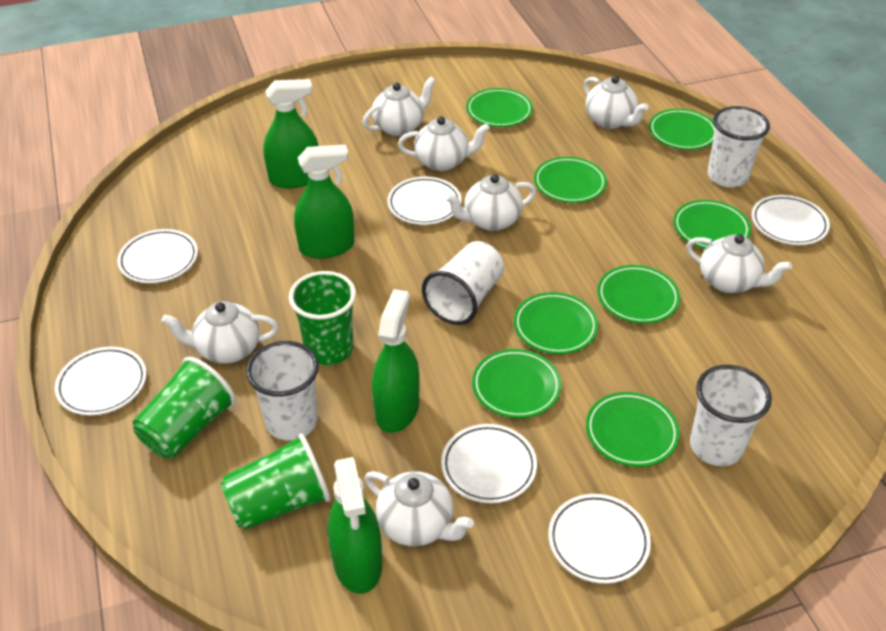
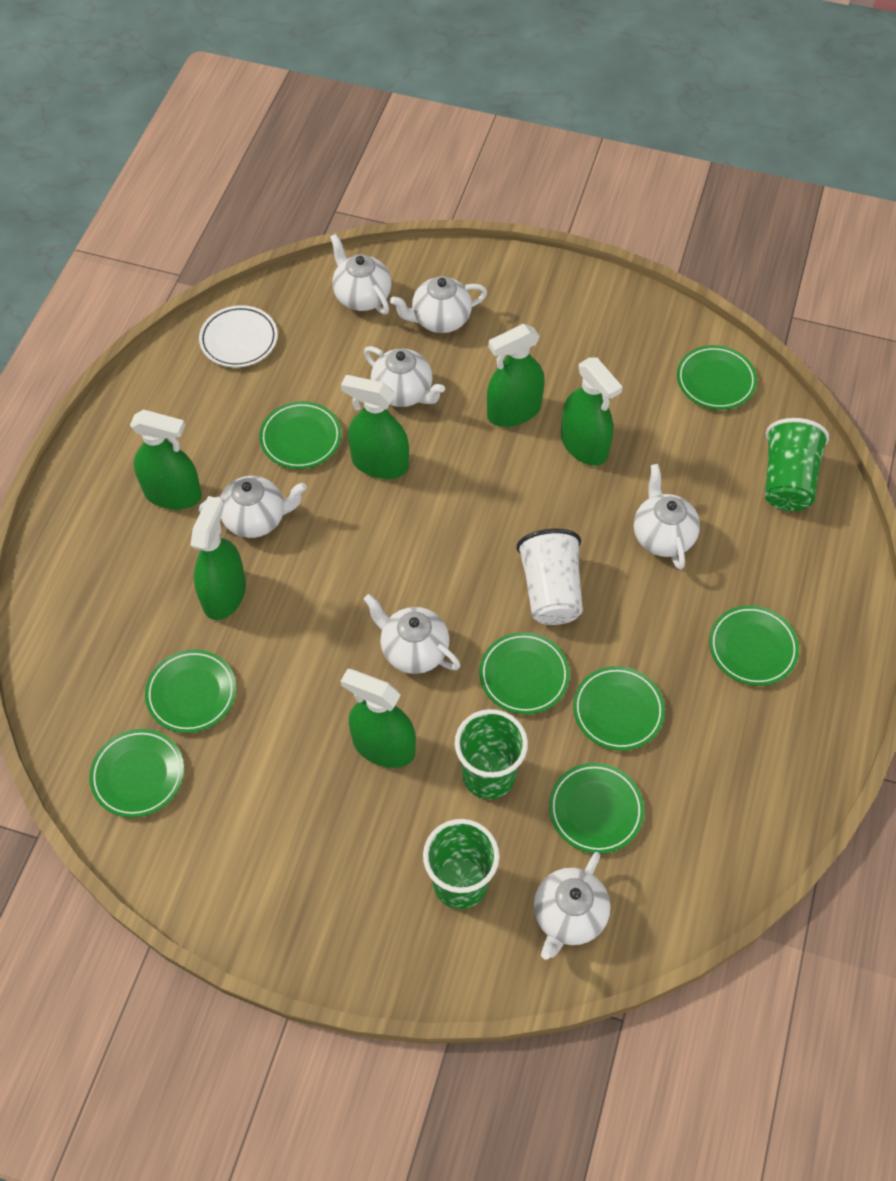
green spray bottle: 4 -> 6
white cup: 4 -> 1
white plate: 6 -> 1

